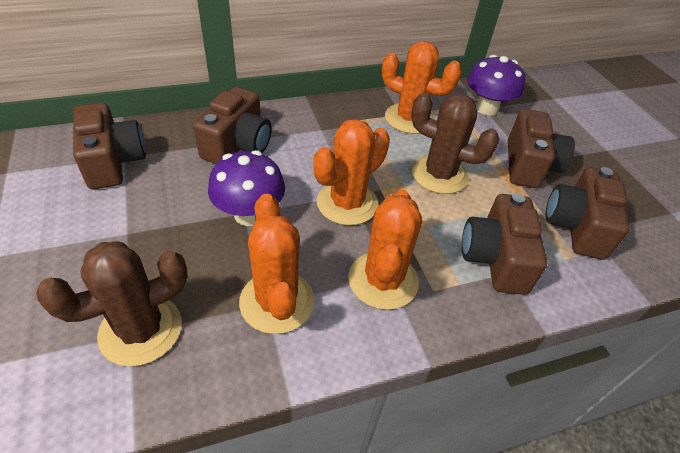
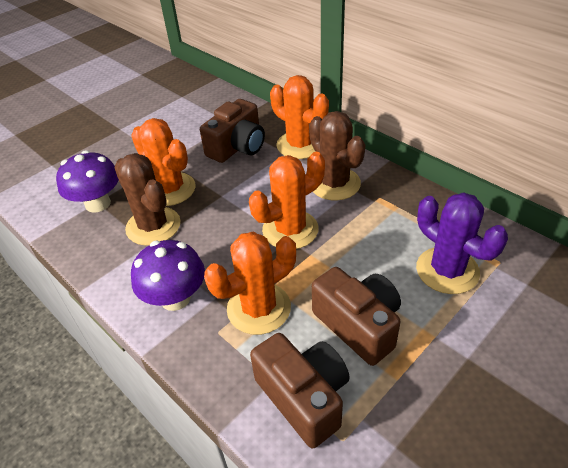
brown camera: 5 -> 3
purple cactus: 0 -> 1

